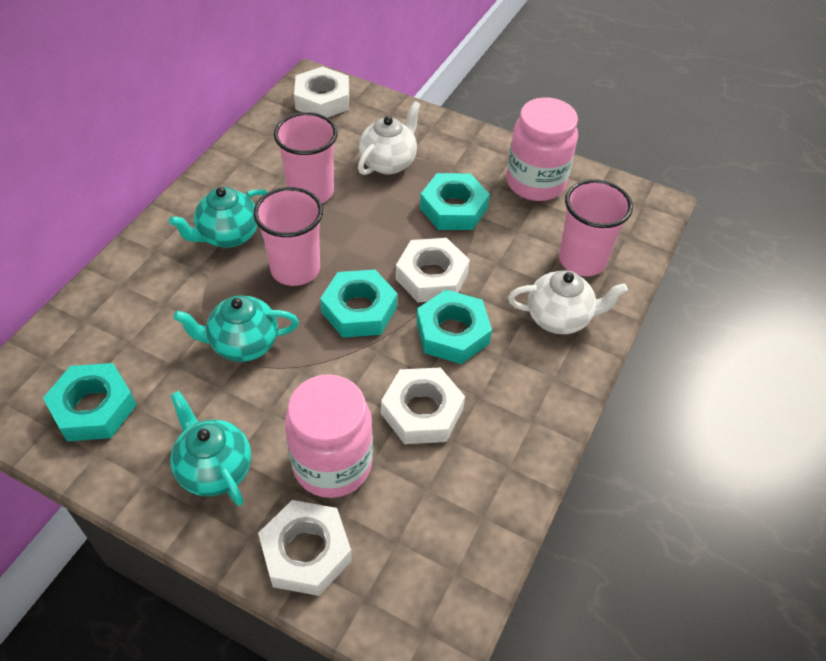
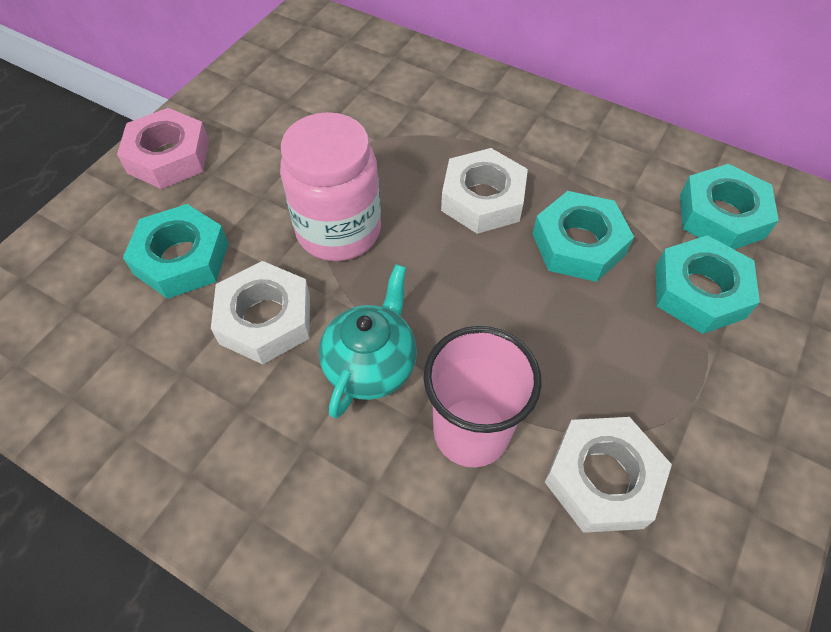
pink cup: 3 -> 1
pink jar: 2 -> 1
pink nut: 0 -> 1
turquoise teapot: 3 -> 1
white nut: 4 -> 3
white teapot: 2 -> 0

